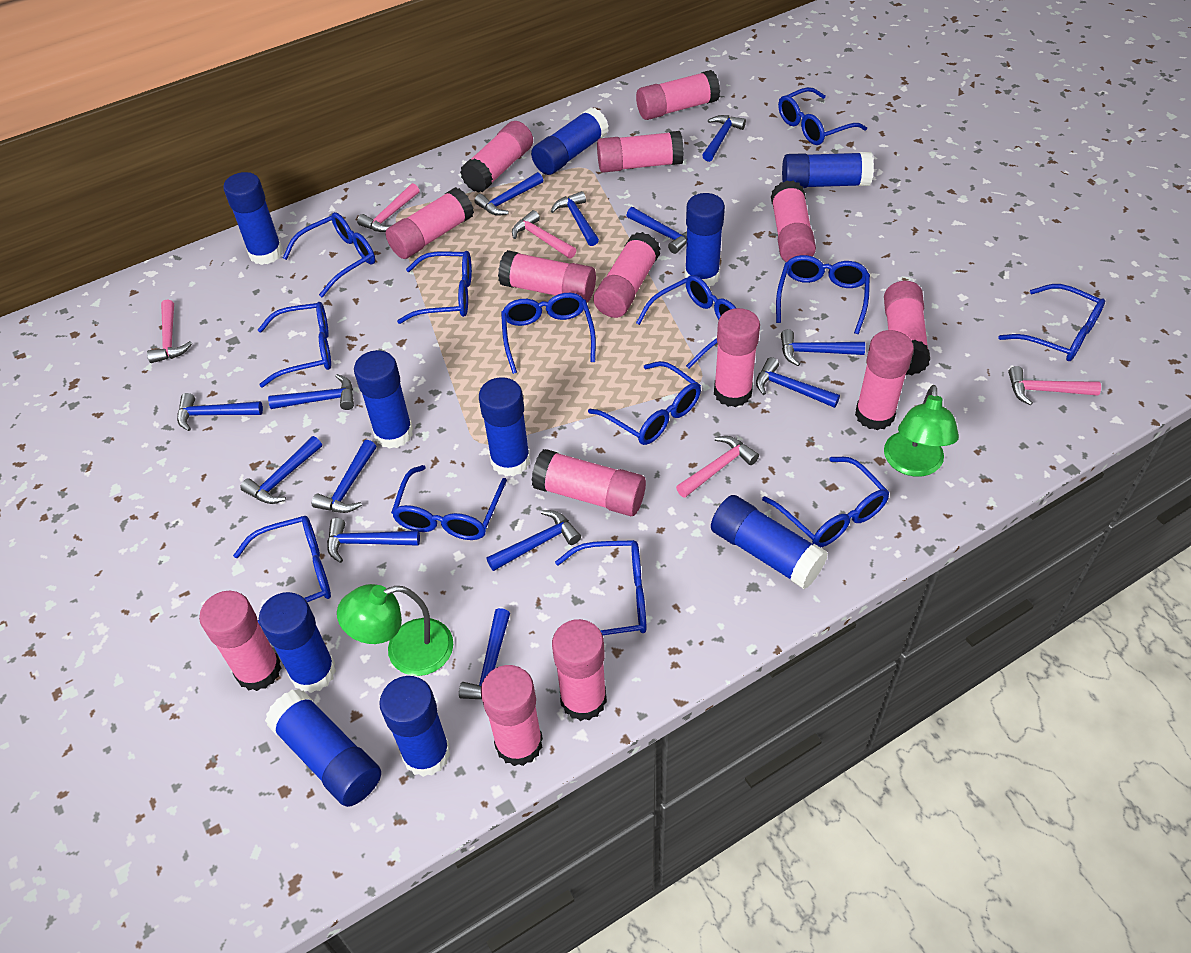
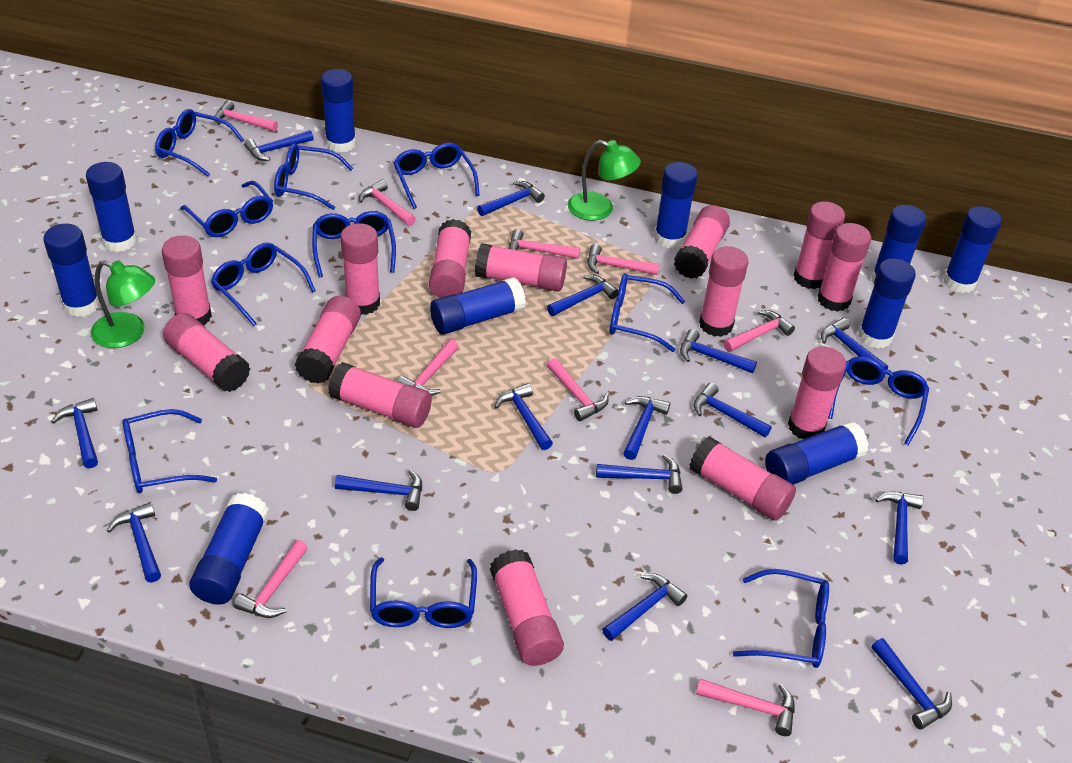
blue glasses: 13 -> 11
blue hammer: 13 -> 15
pink hammer: 5 -> 9

